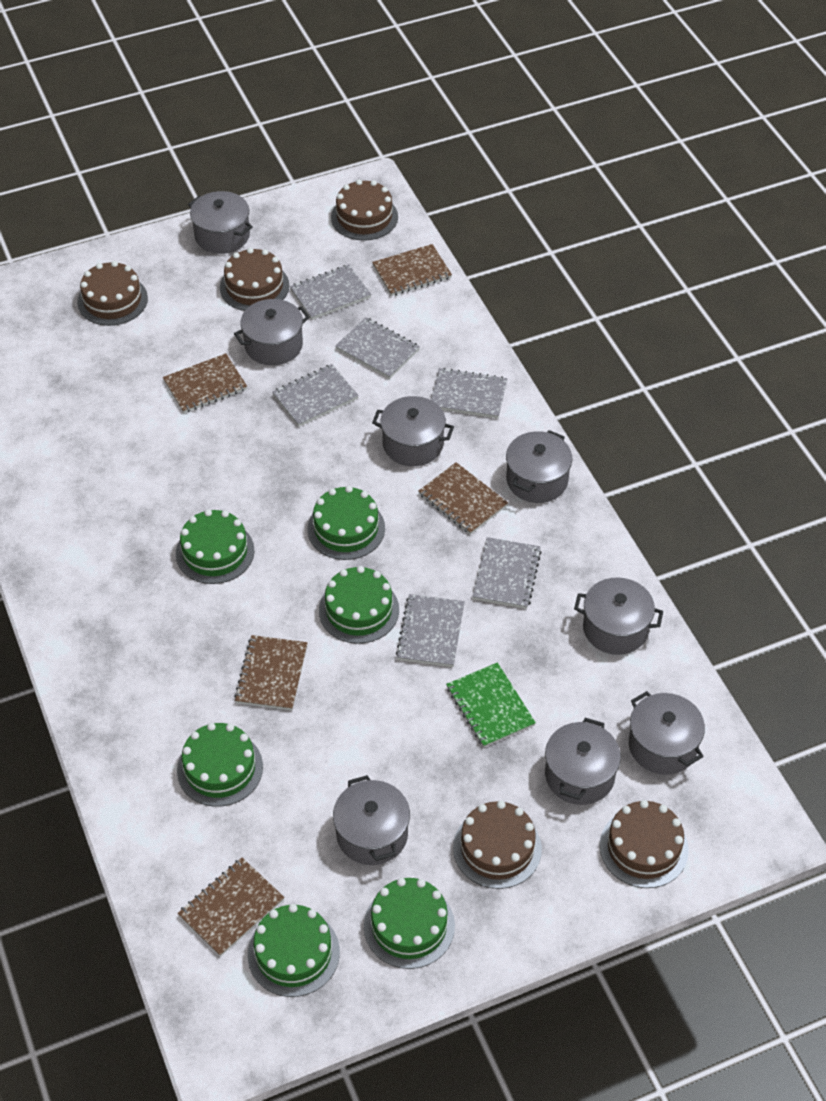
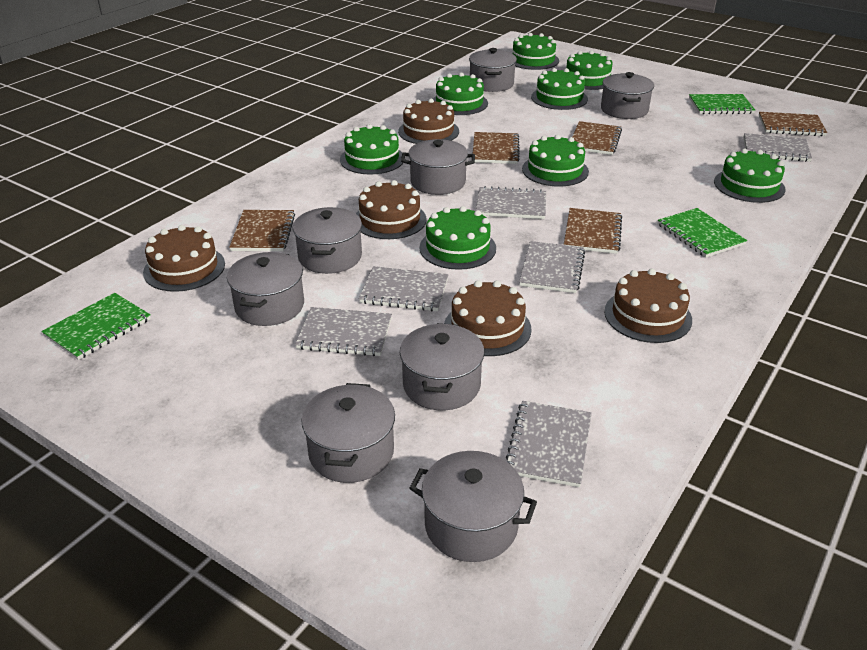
green cake: 6 -> 8
green notebook: 1 -> 3

